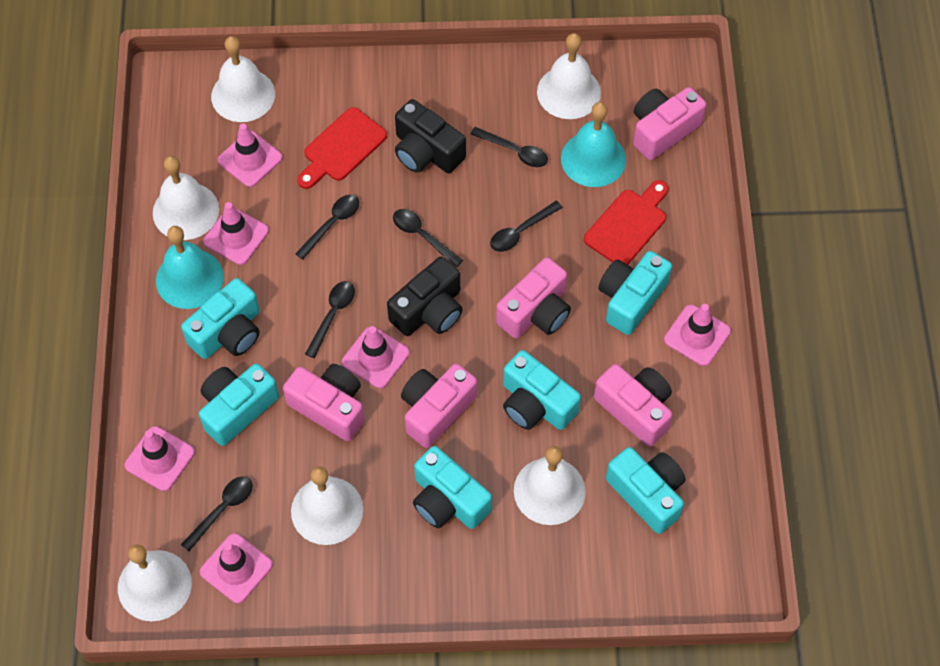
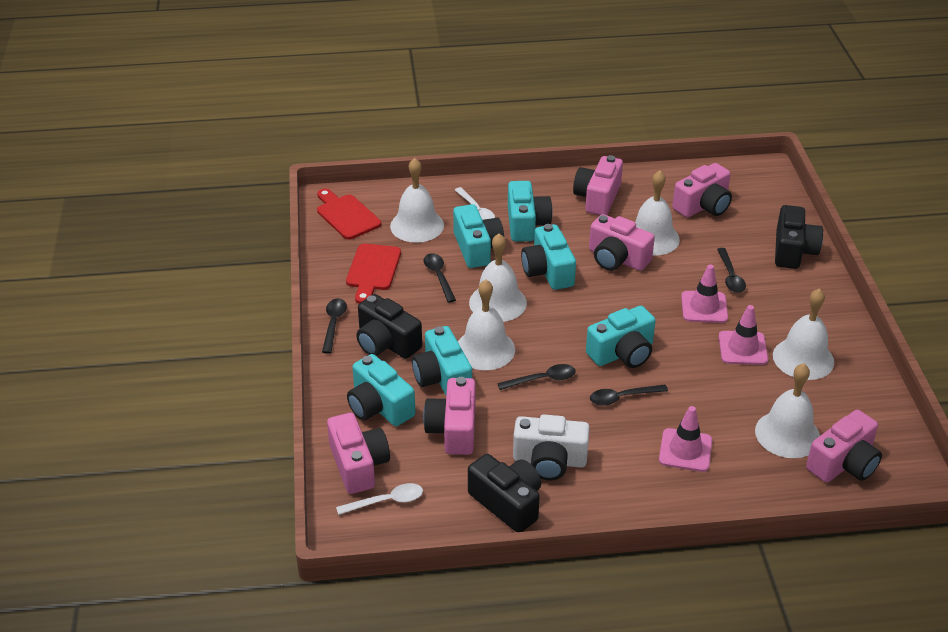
black camera: 2 -> 3
black spoon: 6 -> 5
pink camera: 5 -> 6
pink traffic cone: 6 -> 3
turquoise bell: 2 -> 0
white camera: 0 -> 1
white spoon: 0 -> 2

